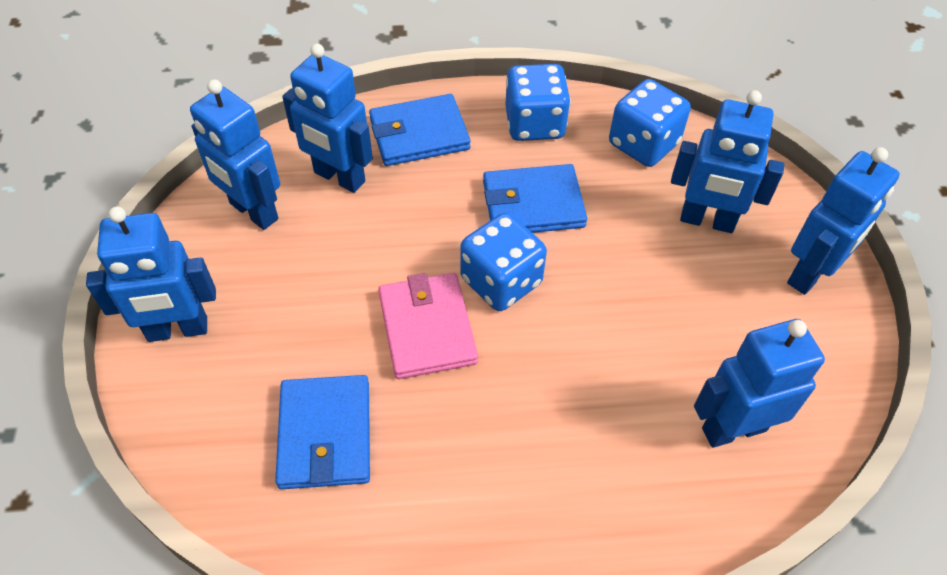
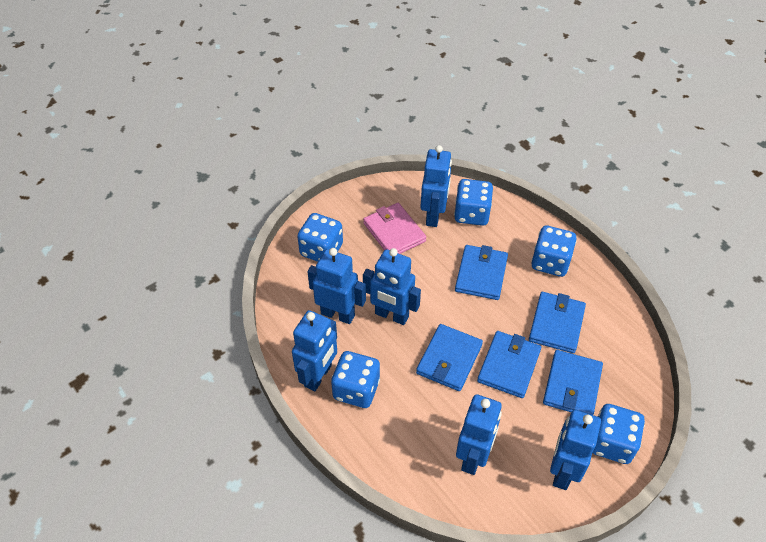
blue dice: 3 -> 5
blue wallet: 3 -> 5

